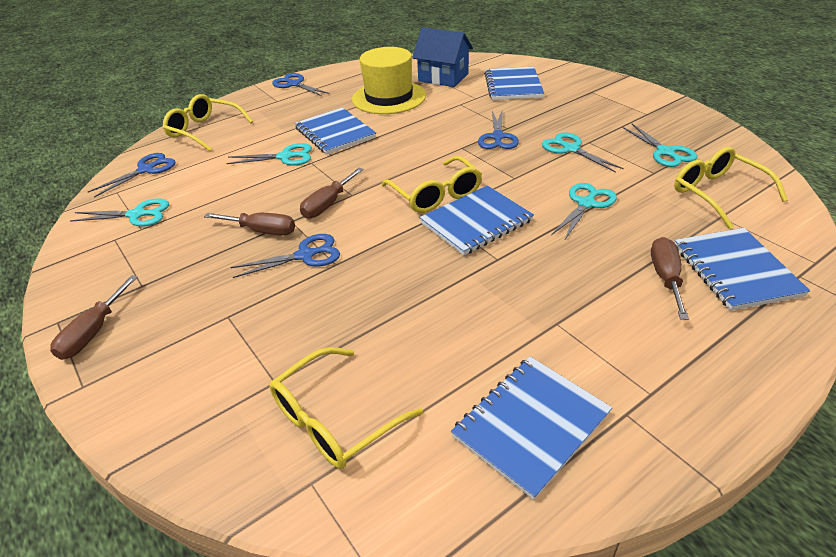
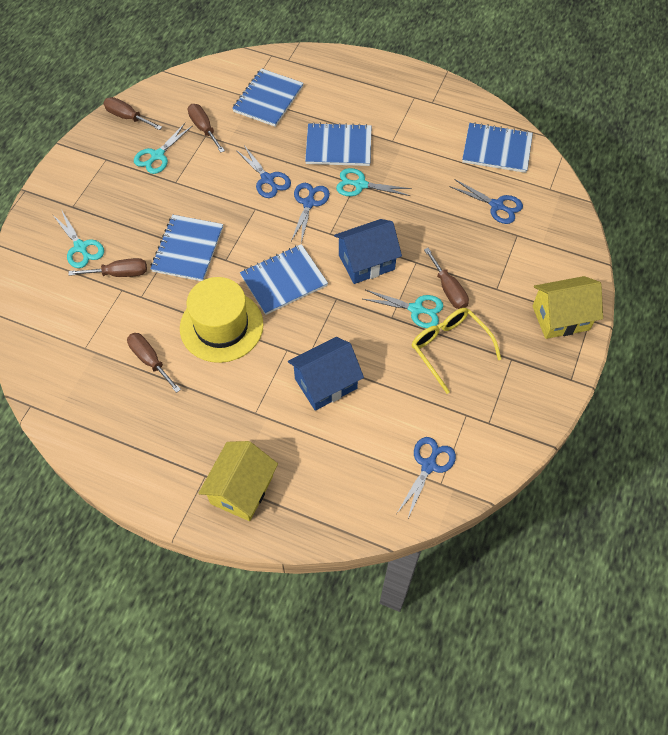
blue house: 1 -> 2
brown screwdriver: 4 -> 5
turquoise scissors: 5 -> 4
yellow glasses: 4 -> 1
yellow house: 0 -> 2

